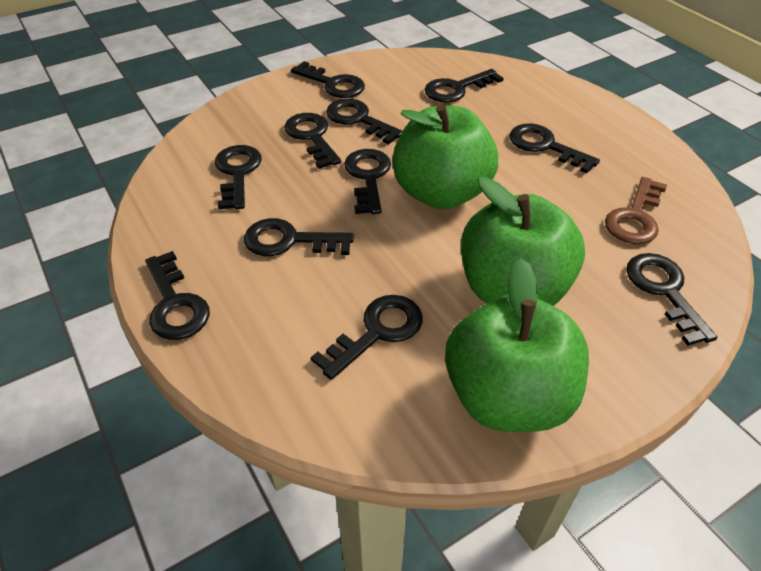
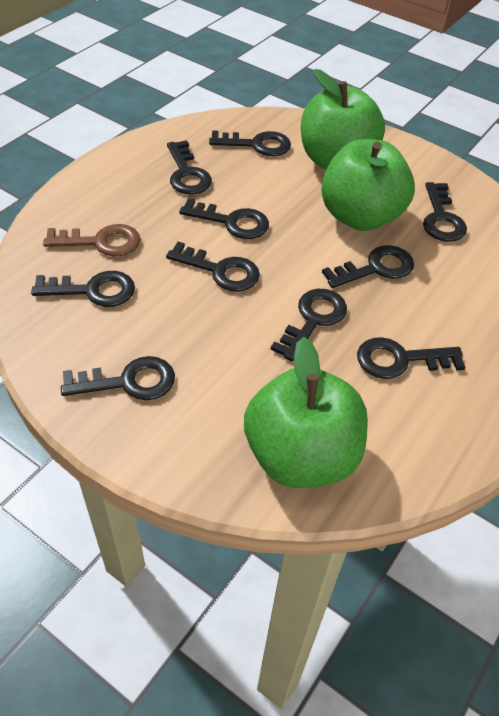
black key: 11 -> 10

